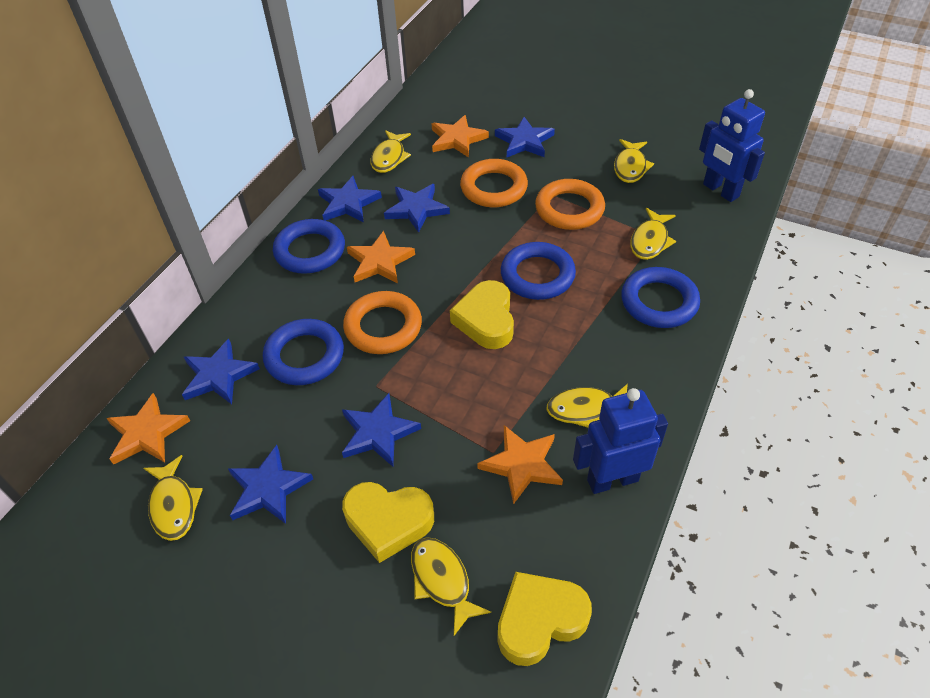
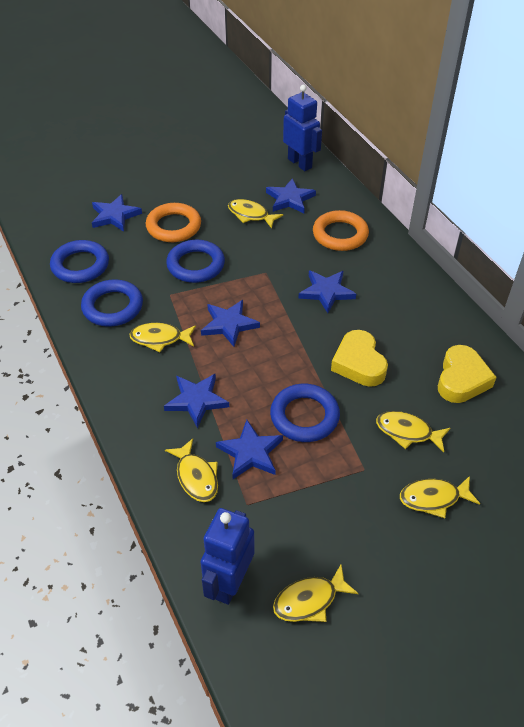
orange ring: 3 -> 2
orange star: 4 -> 0
yellow heart: 3 -> 2

